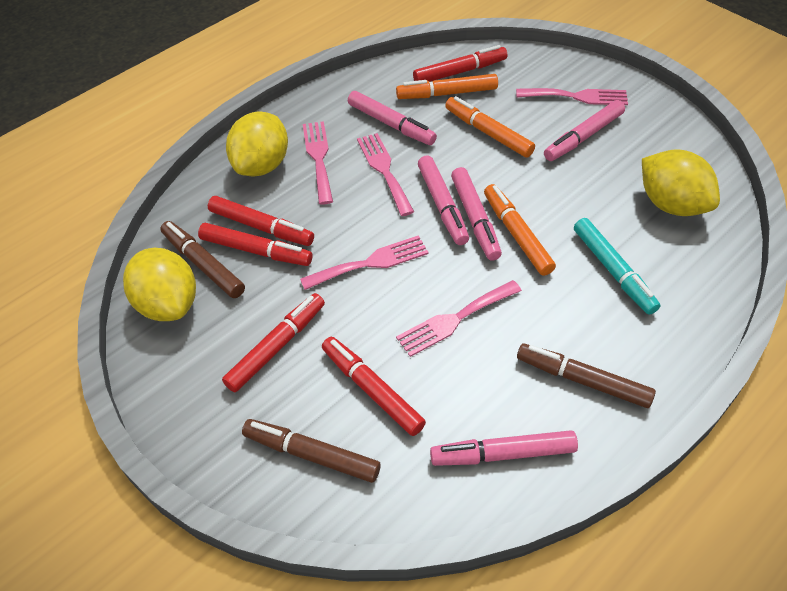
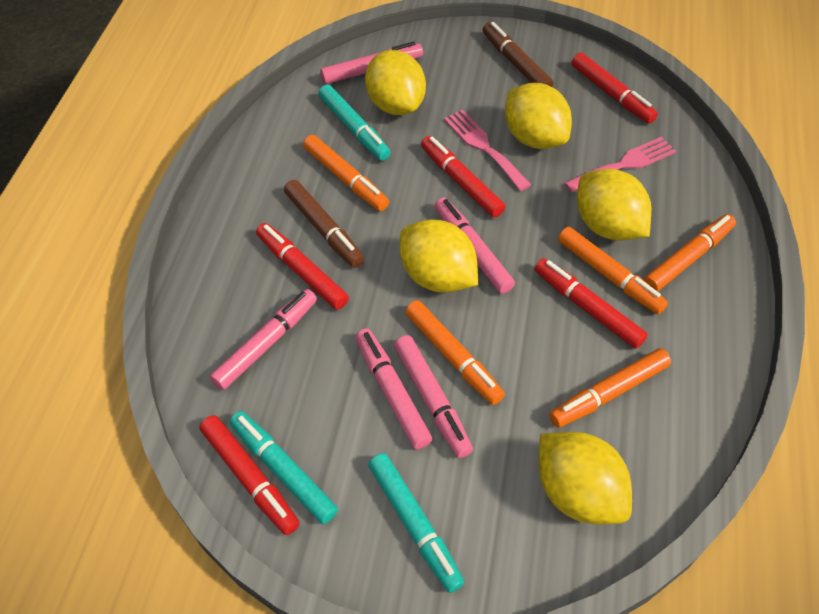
brown marker: 3 -> 2
orange marker: 3 -> 5
pink fork: 5 -> 2
turquoise marker: 1 -> 3
yellow lemon: 3 -> 5

